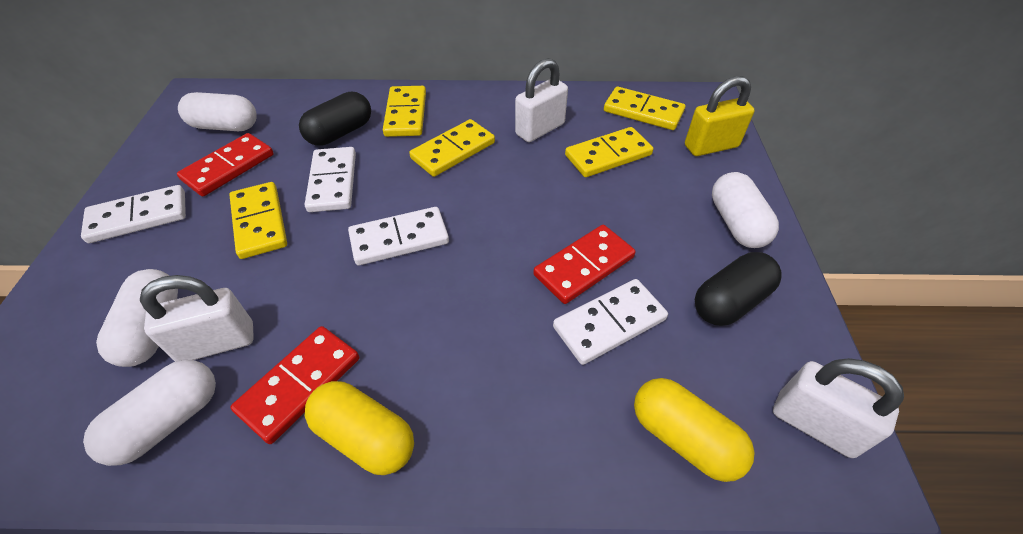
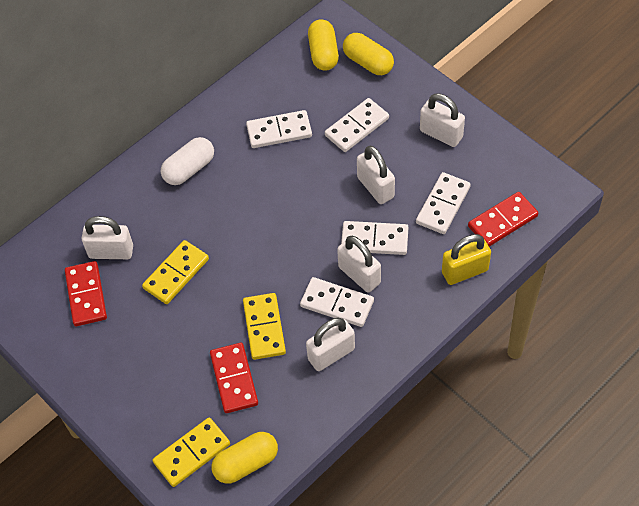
black capsule: 2 -> 0
white capsule: 4 -> 1
white domino: 4 -> 5
white padlock: 3 -> 5
yellow capsule: 2 -> 3
yellow domino: 5 -> 3

